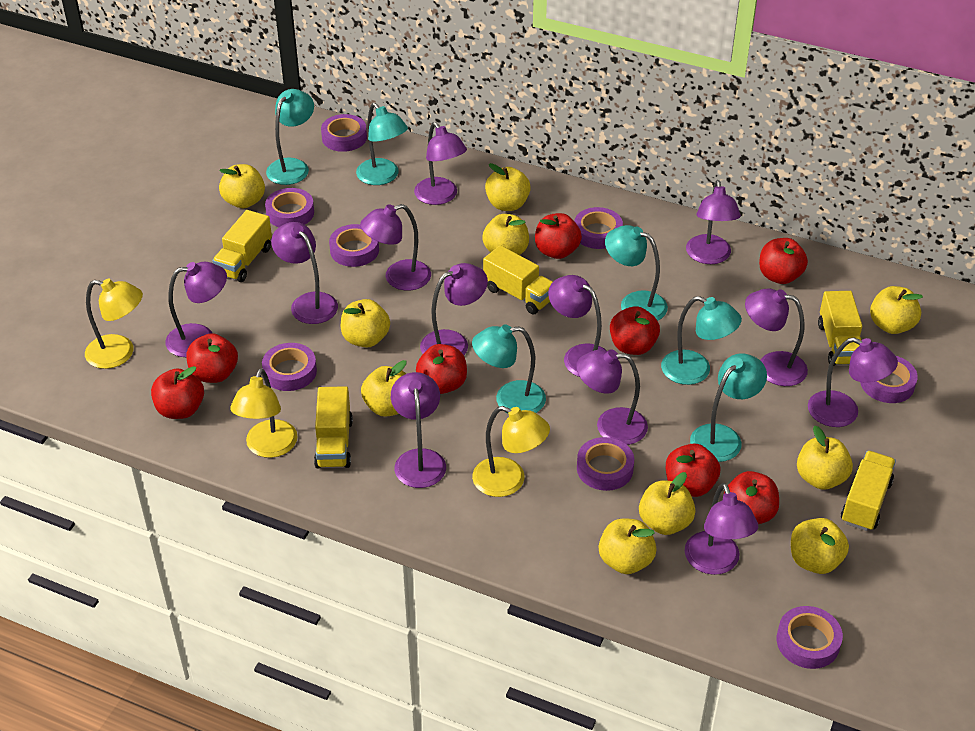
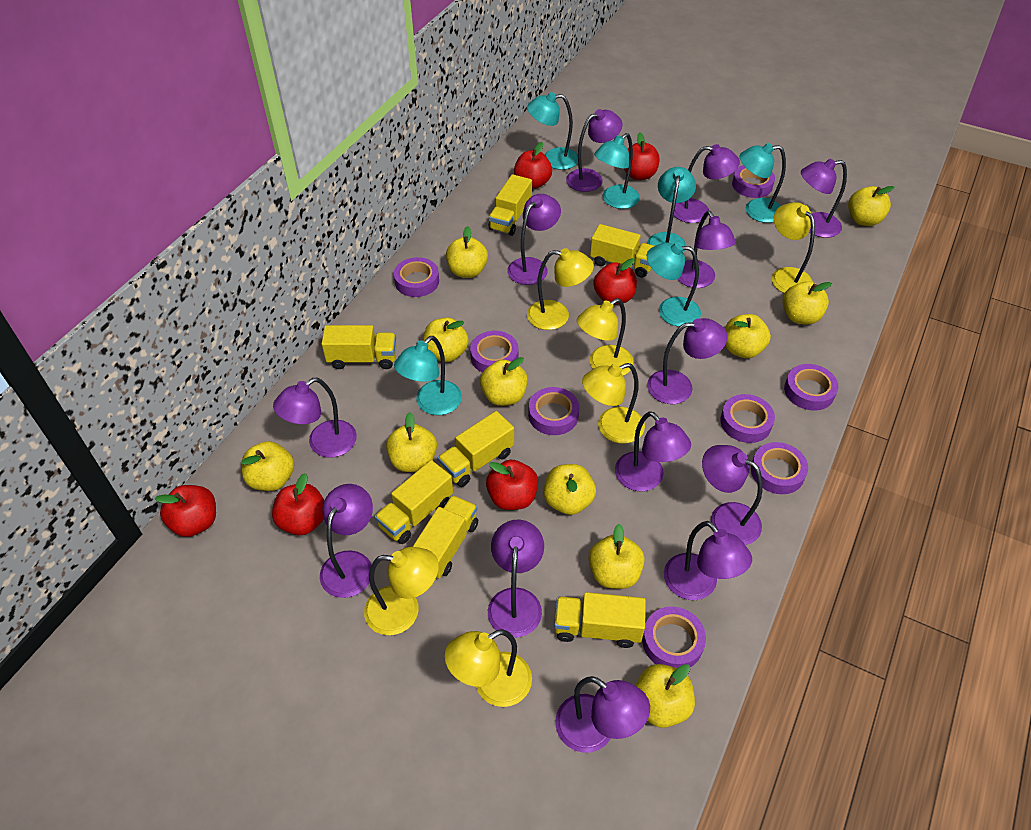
purple lamp: 12 -> 13
red apple: 8 -> 6
yellow apple: 10 -> 11
yellow lamp: 3 -> 6
yellow truck: 5 -> 7

